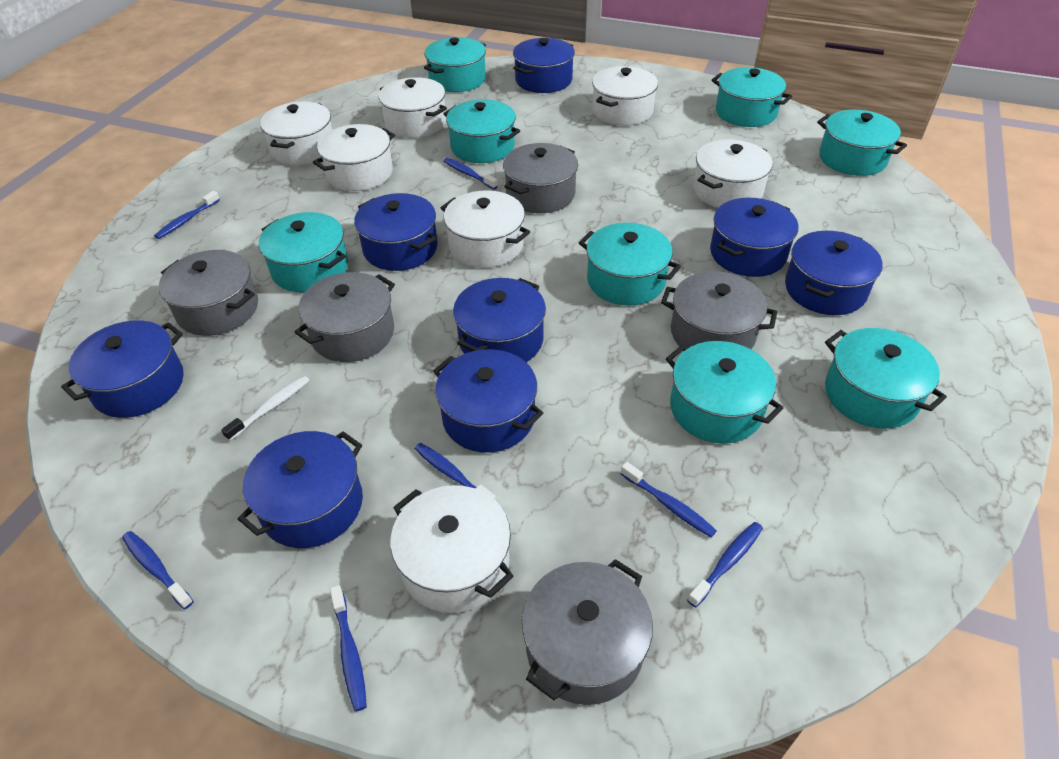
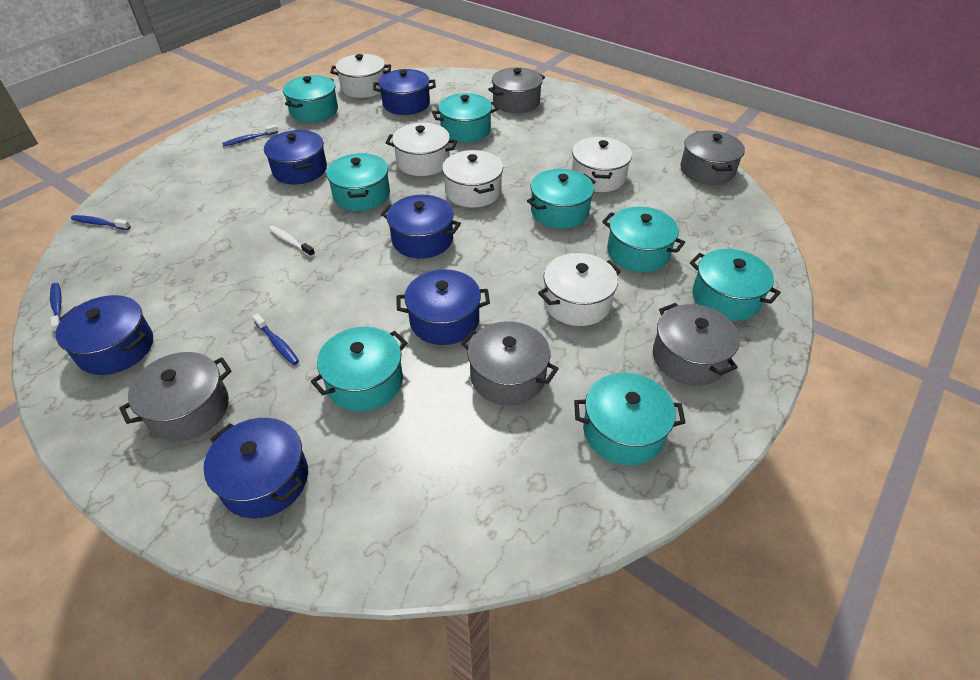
blue pot: 8 -> 6
blue toothbrush: 7 -> 4
white pot: 7 -> 5

